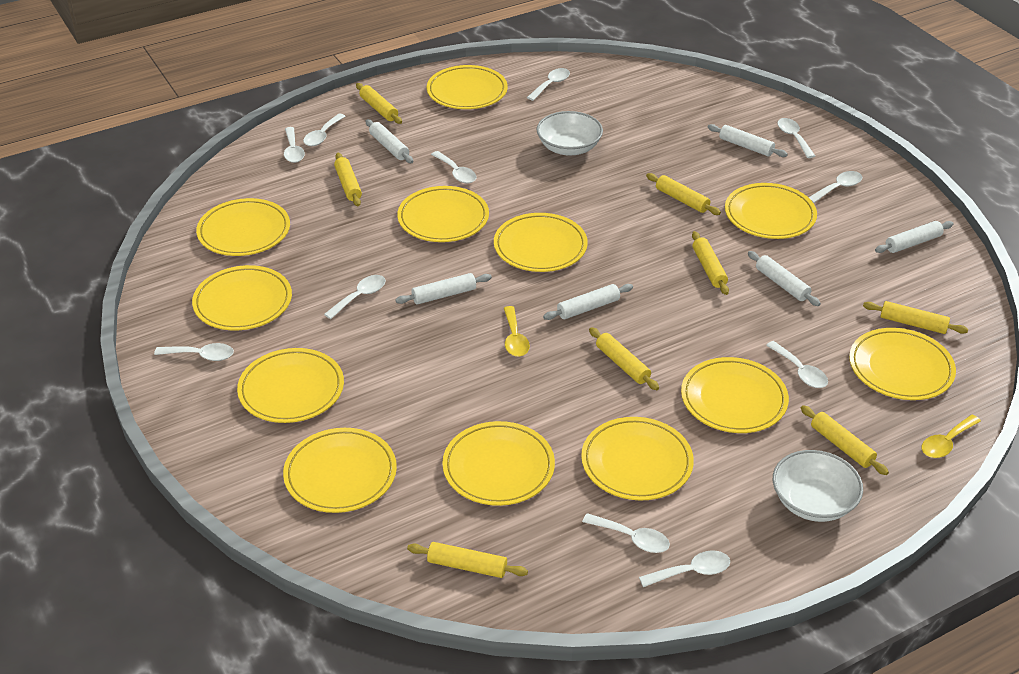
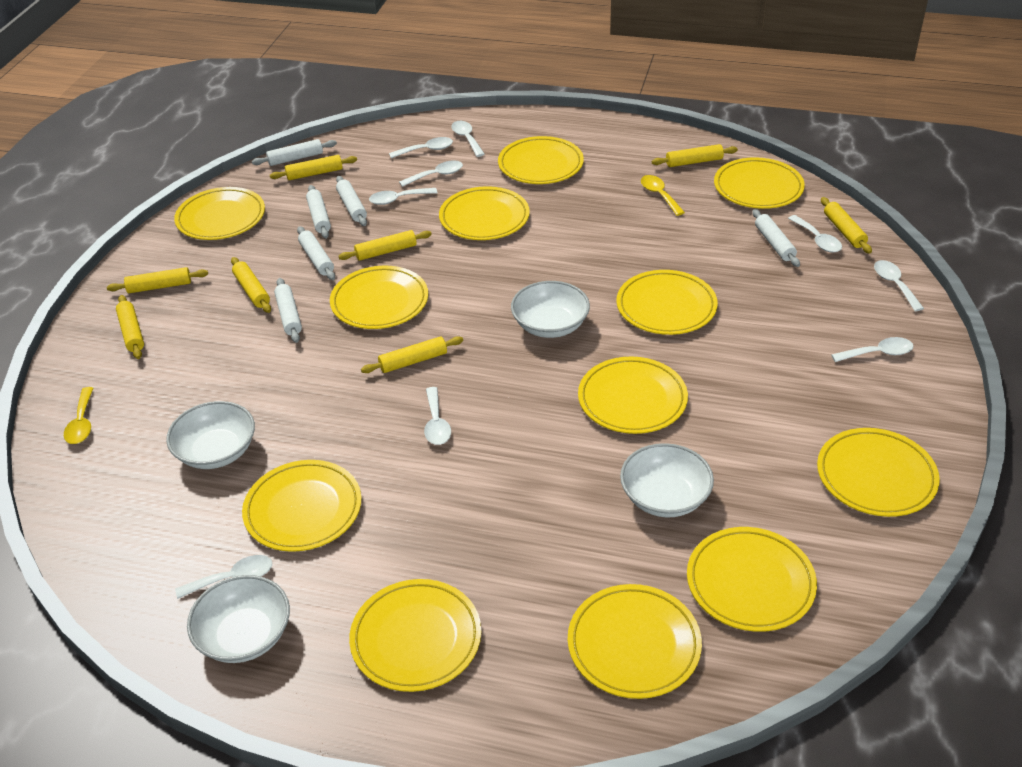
white bowl: 2 -> 4
white spoon: 11 -> 9

